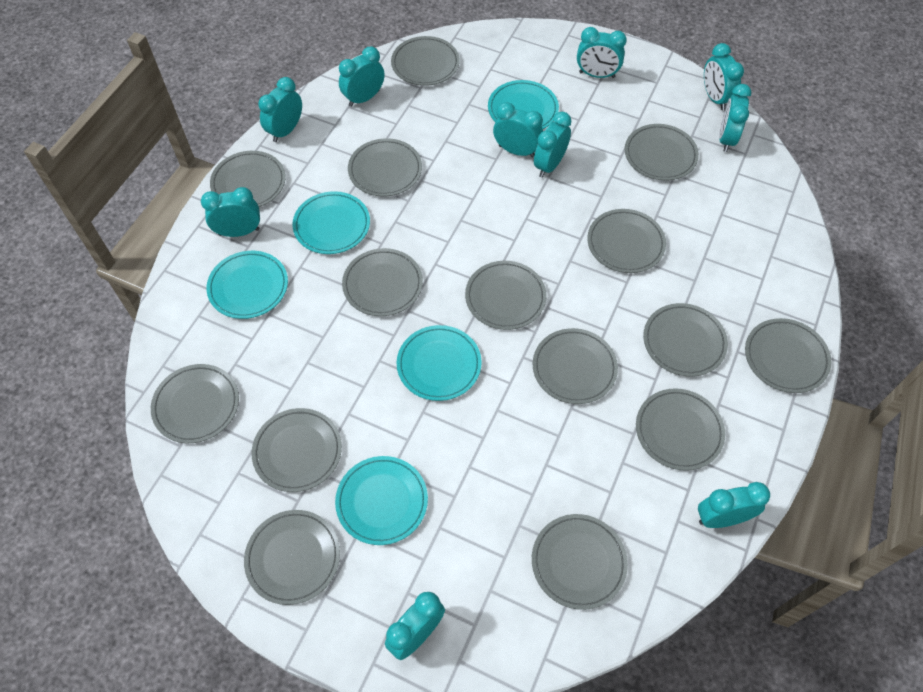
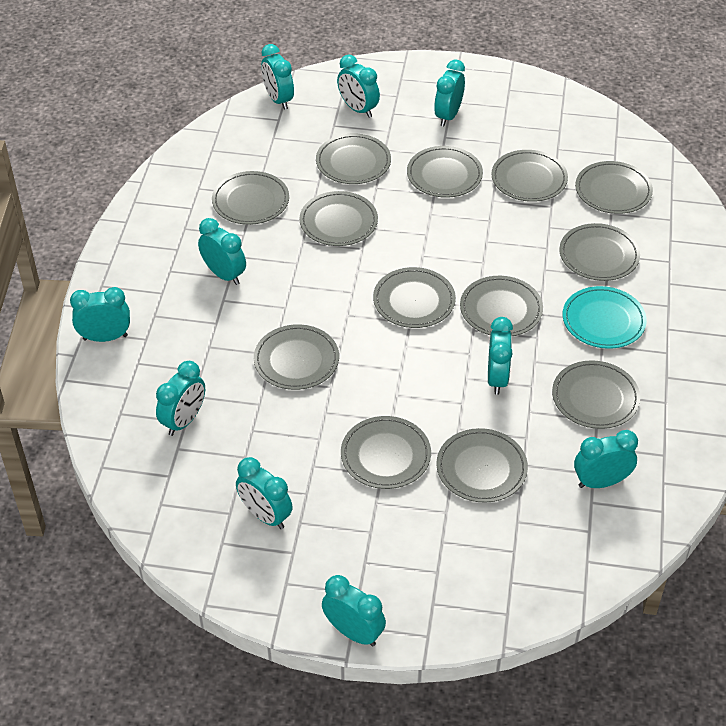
grey plate: 15 -> 13
turquoise plate: 5 -> 1

